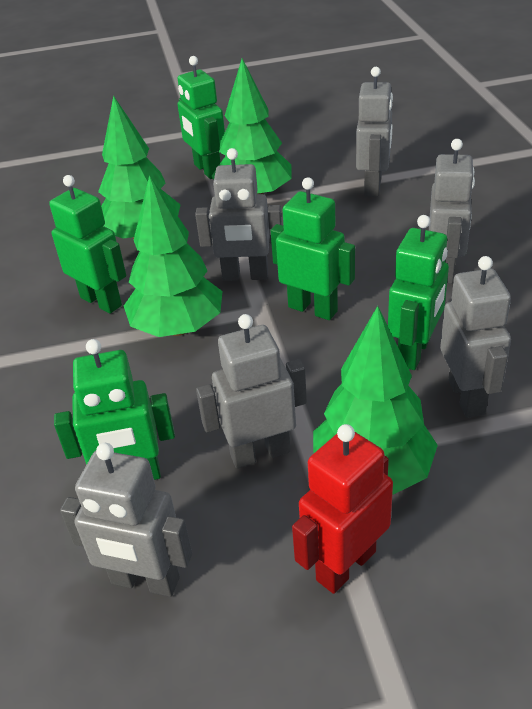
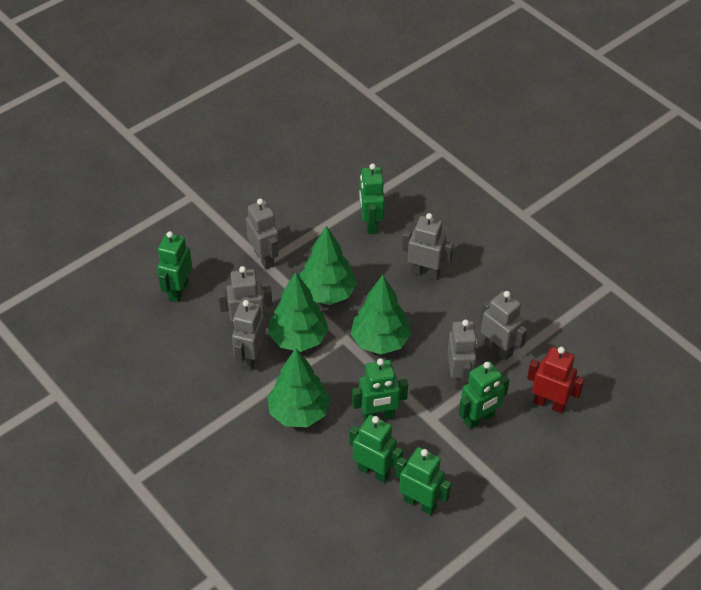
green robot: 5 -> 6

